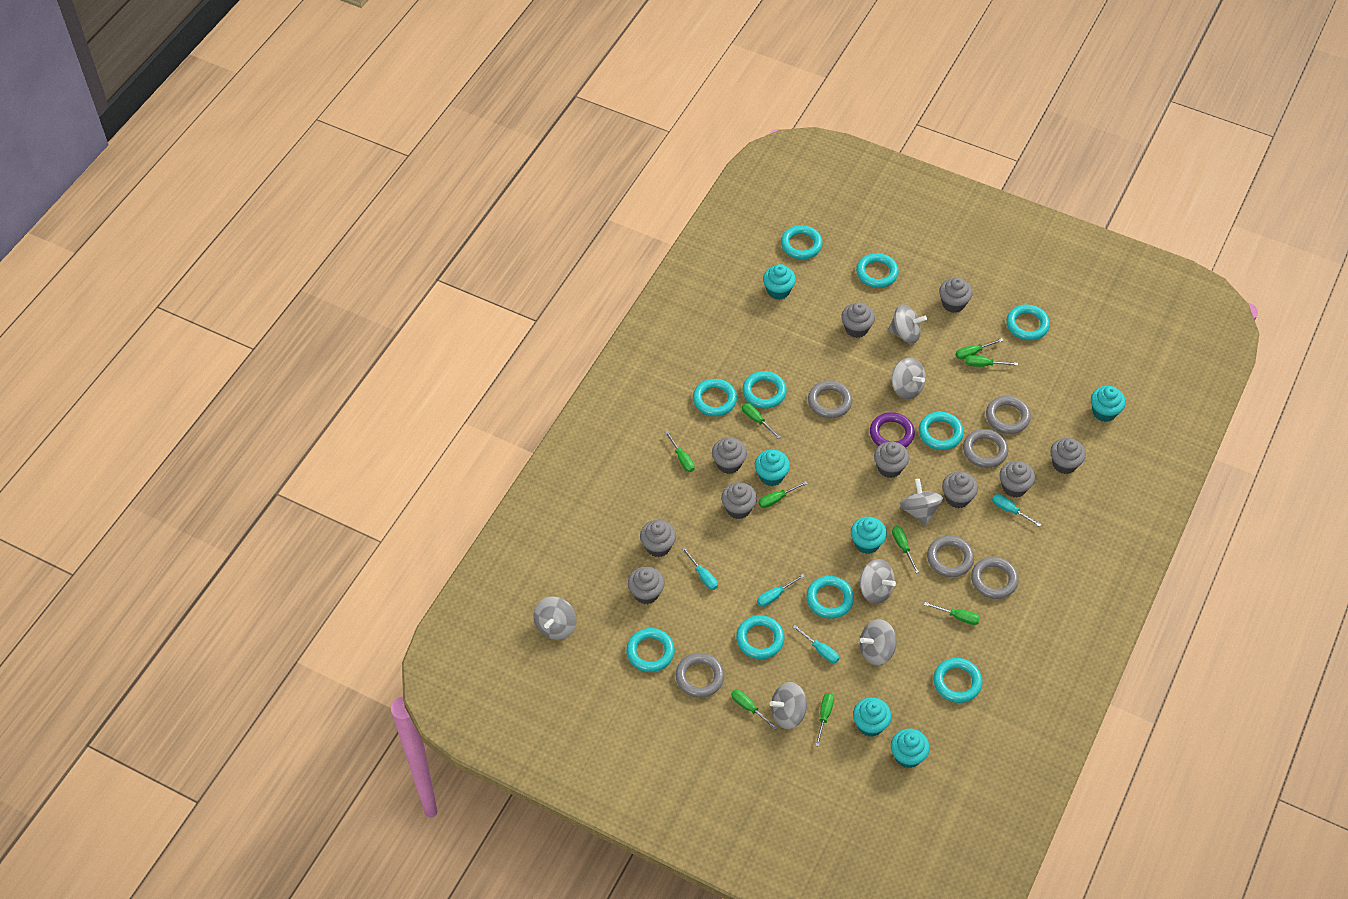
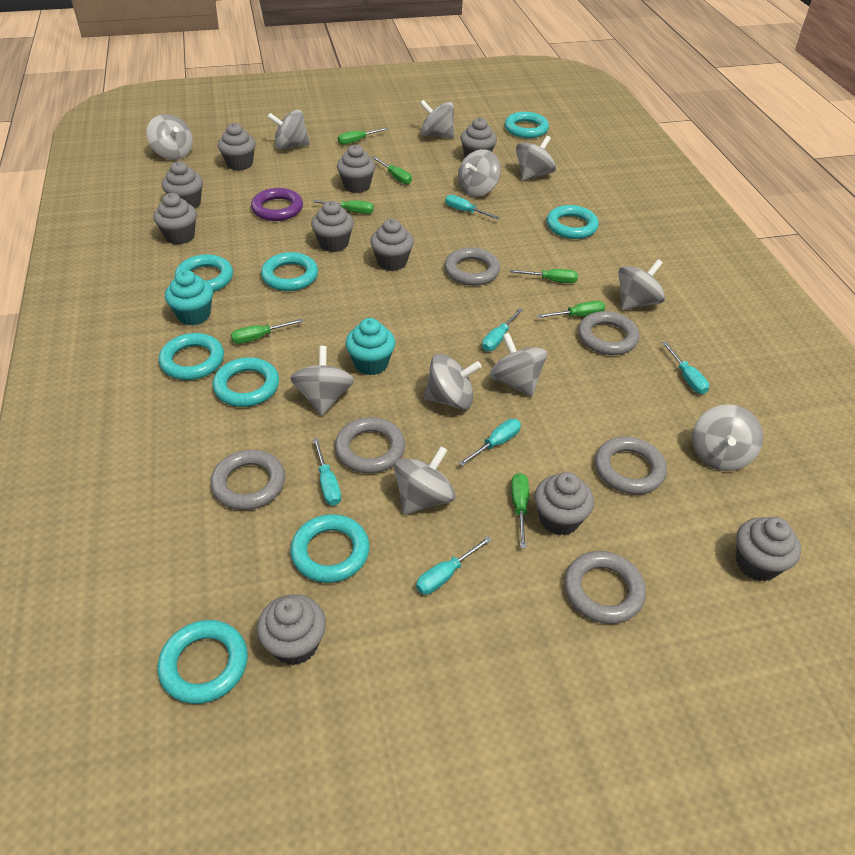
green screwdriver: 9 -> 7
grey spinning top: 7 -> 11
turquoise cupcake: 6 -> 2
turquoise ring: 10 -> 8
turquoise screwdriver: 4 -> 6

